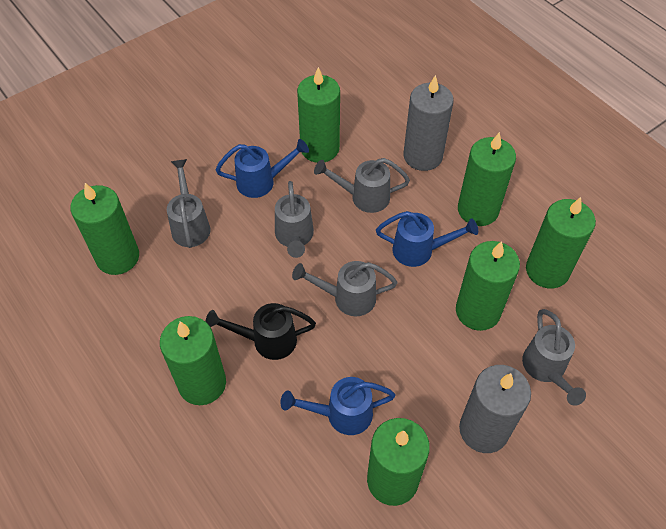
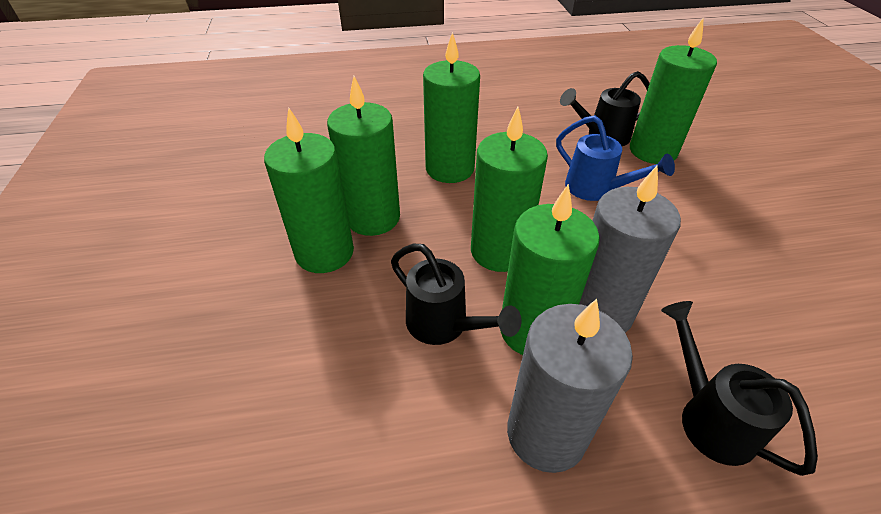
black watering can: 1 -> 3
blue watering can: 3 -> 1
green candle: 7 -> 6
grey watering can: 5 -> 0

